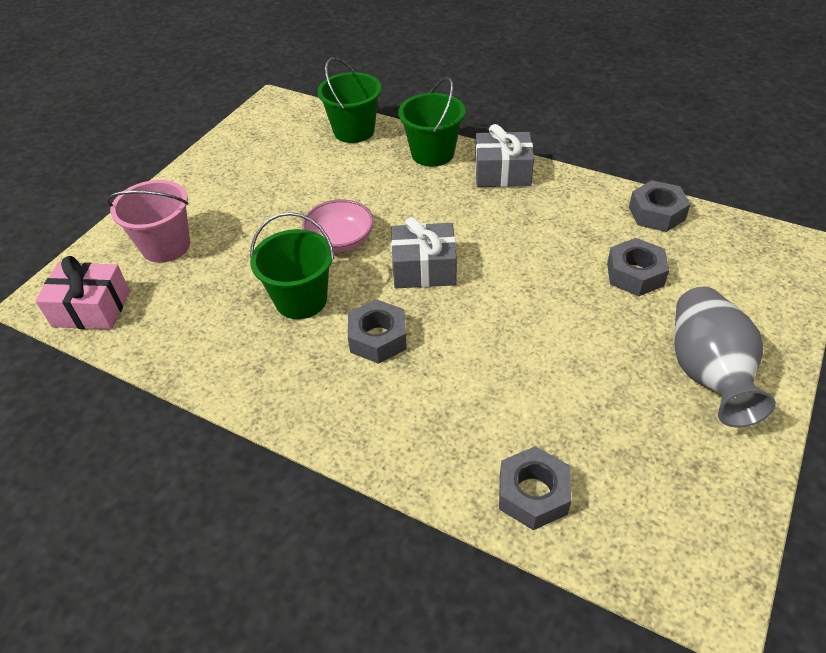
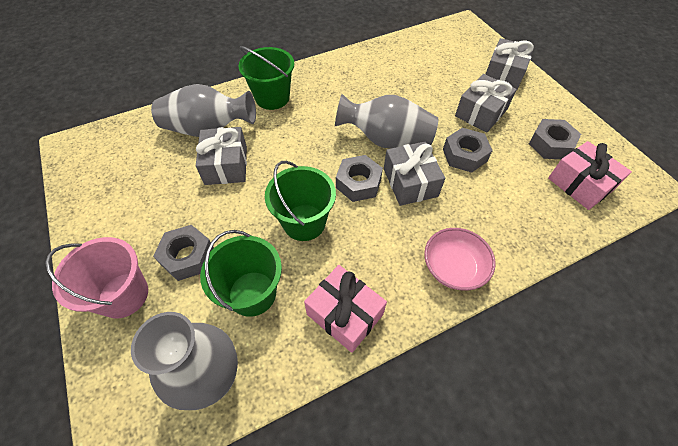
grey gift: 2 -> 4
grey vase: 1 -> 3
pink gift: 1 -> 2

